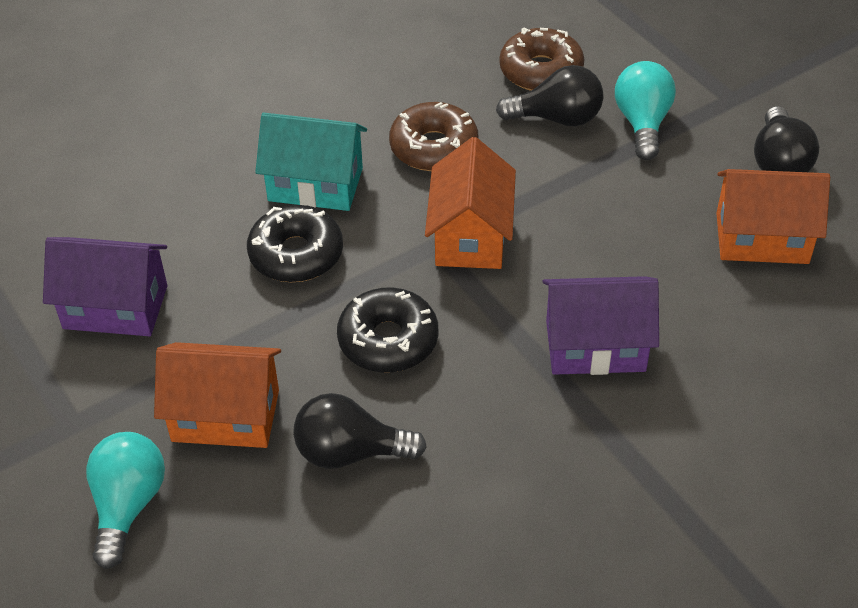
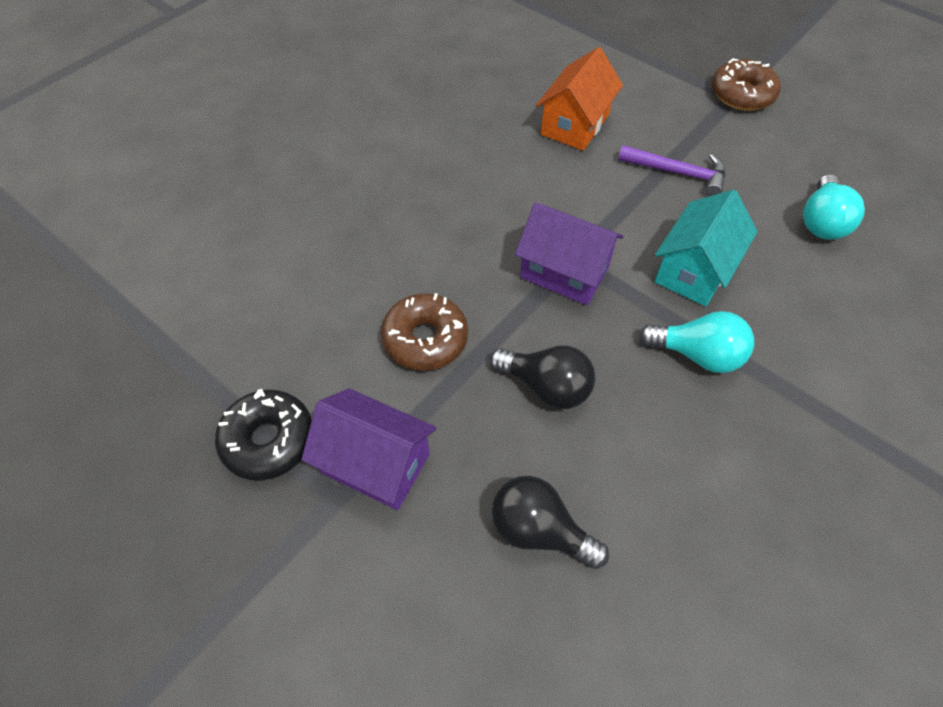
black donut: 2 -> 1
black light bulb: 3 -> 2
orange house: 3 -> 1
purple hammer: 0 -> 1

